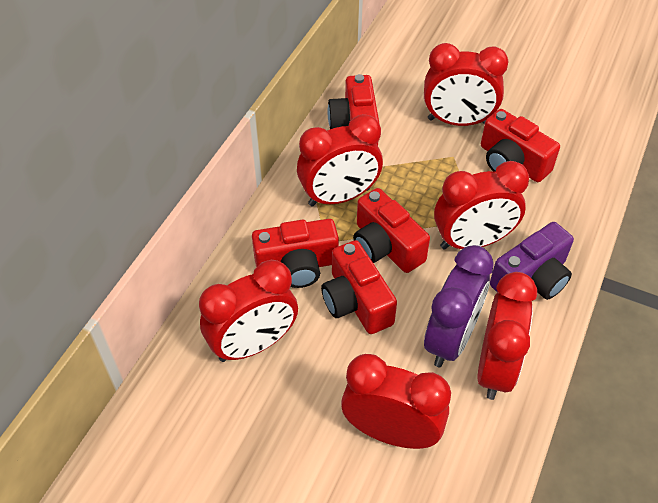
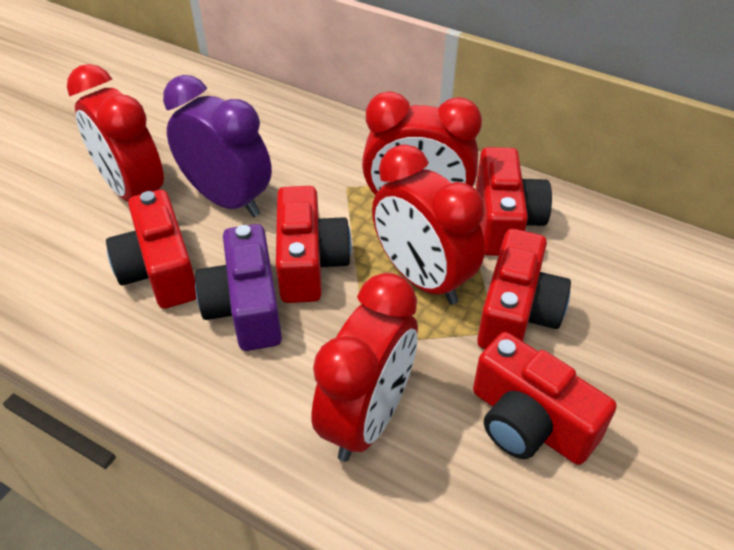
red clock: 6 -> 4

